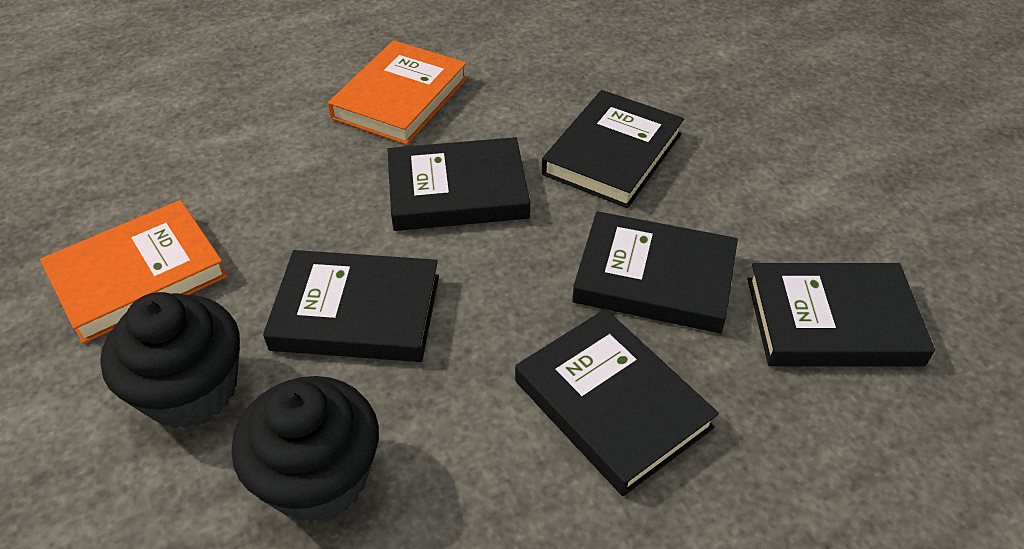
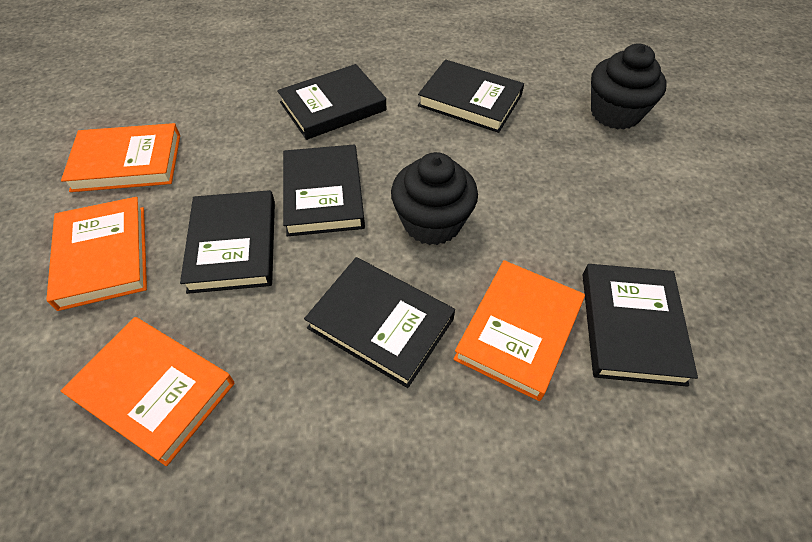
orange book: 2 -> 4

